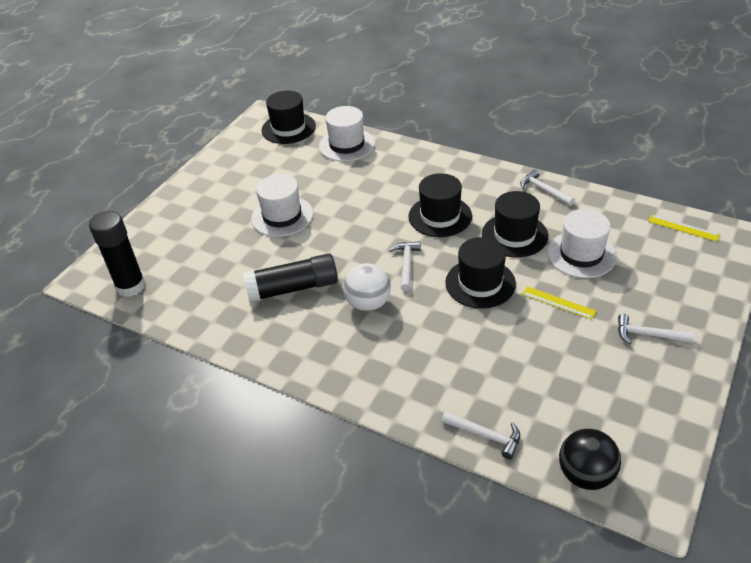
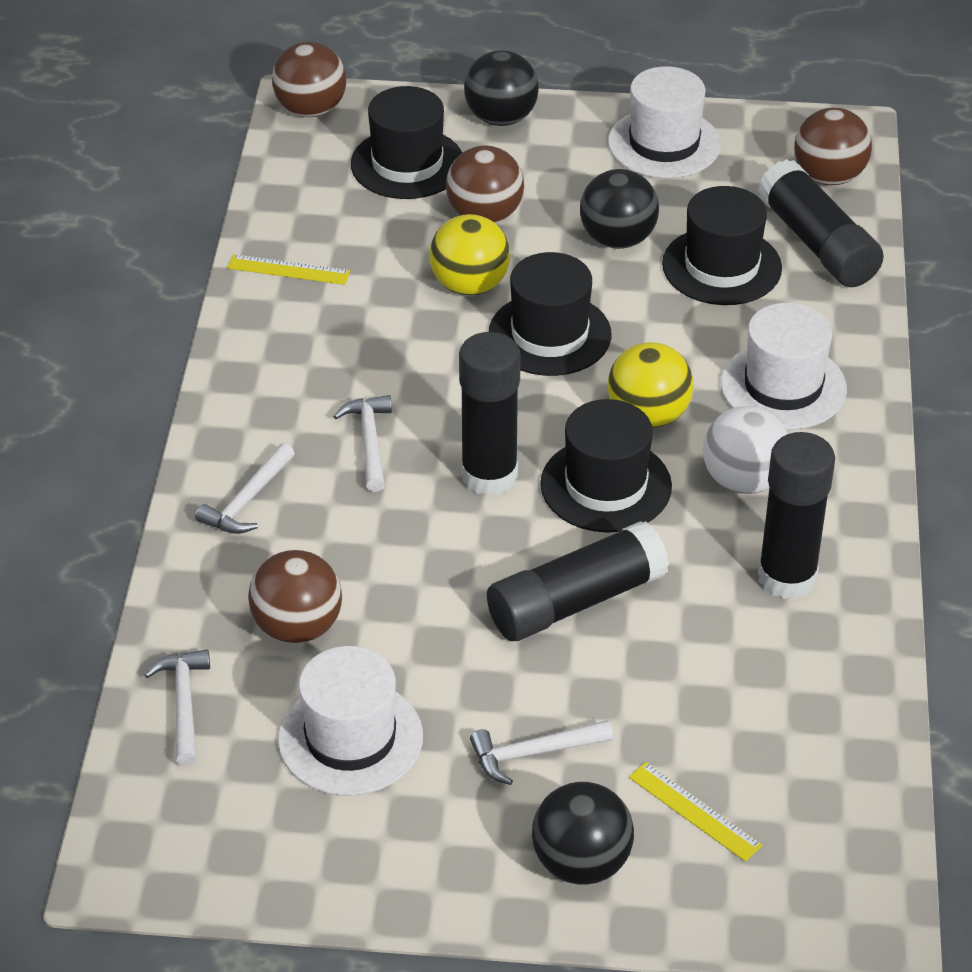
black ball: 1 -> 3
black glue stick: 2 -> 4
brown ball: 0 -> 4
yellow ball: 0 -> 2

